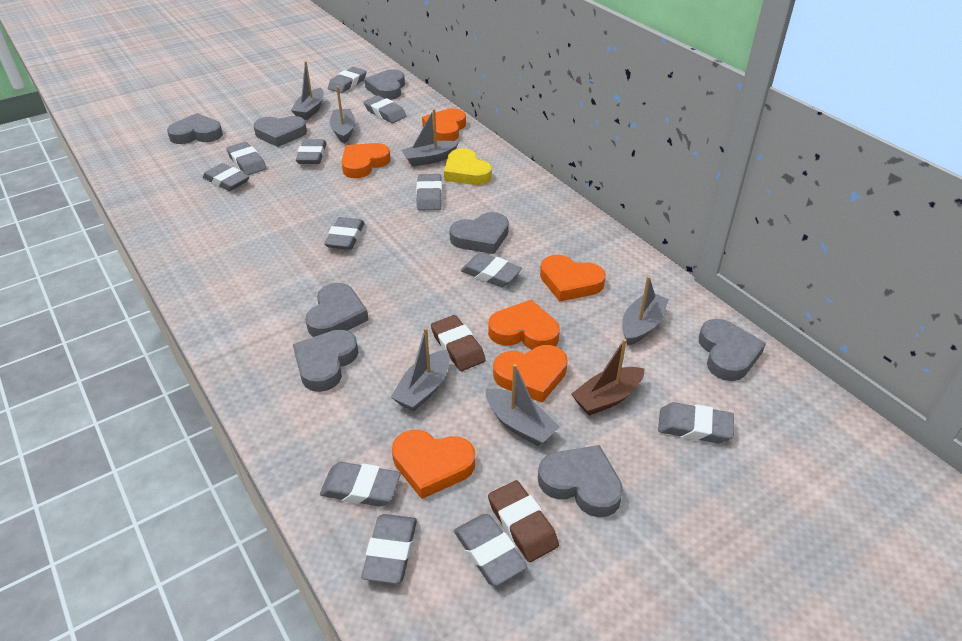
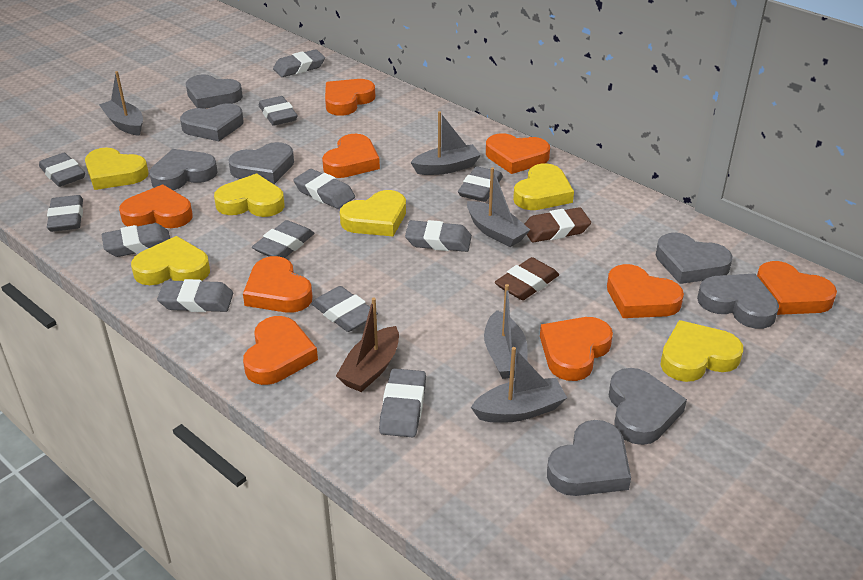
grey boat: 6 -> 5
orange heart: 6 -> 9
yellow heart: 1 -> 6

